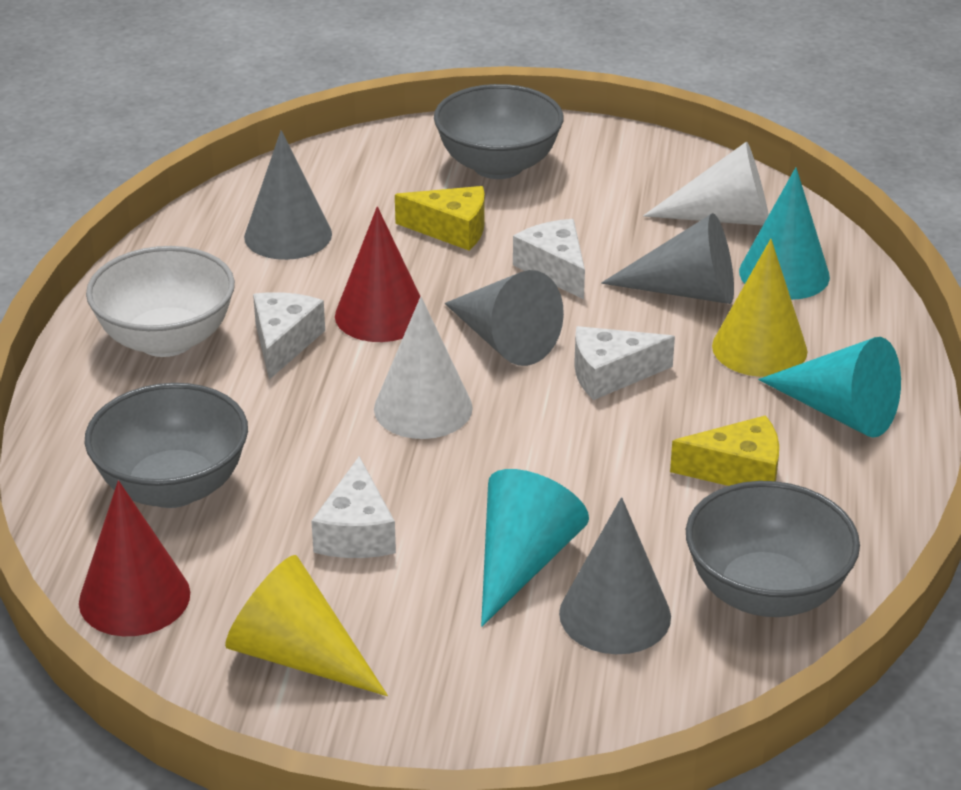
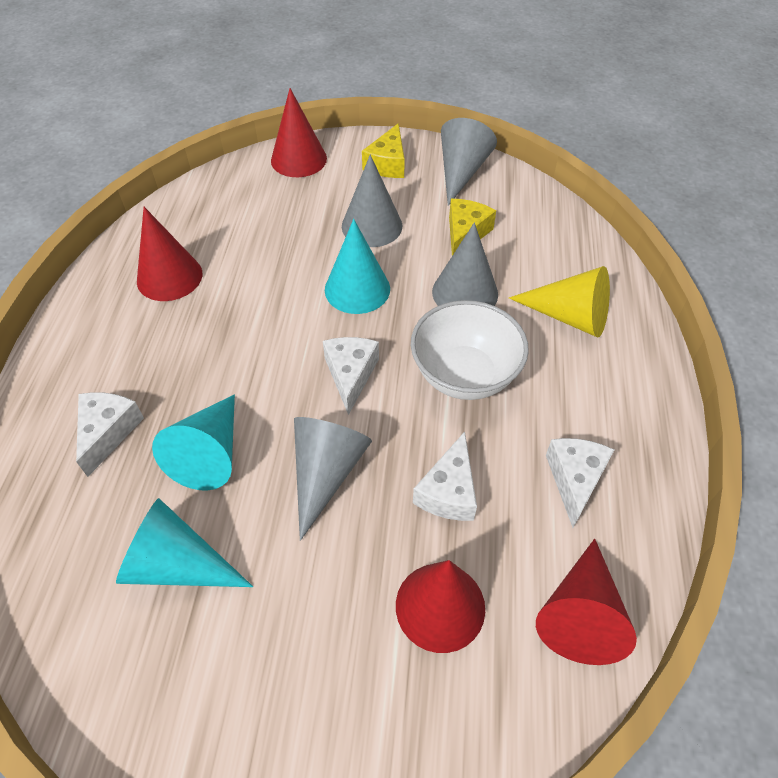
grey bowl: 3 -> 0
red cone: 2 -> 4
white cone: 2 -> 0
yellow cone: 2 -> 1

